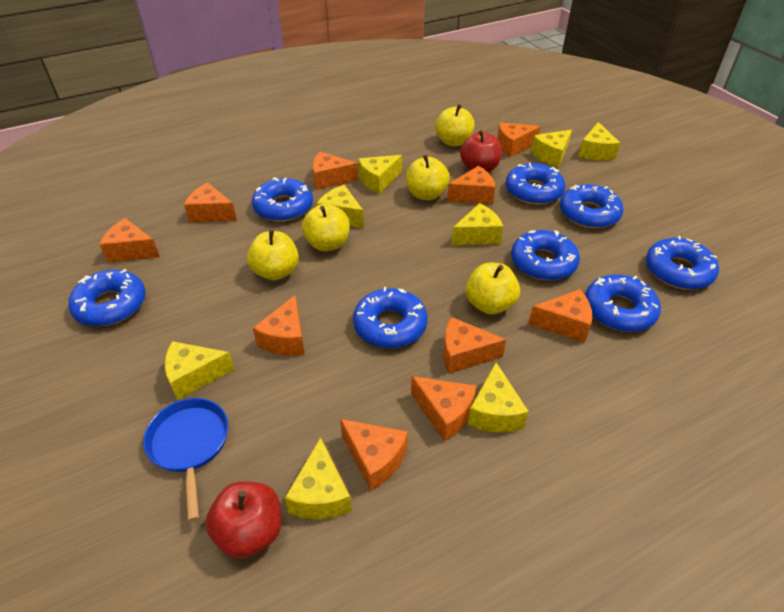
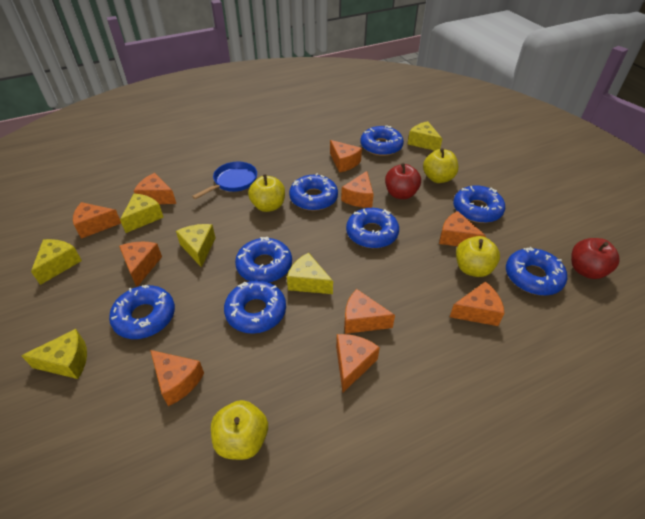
yellow apple: 5 -> 4
yellow cheese: 8 -> 6

